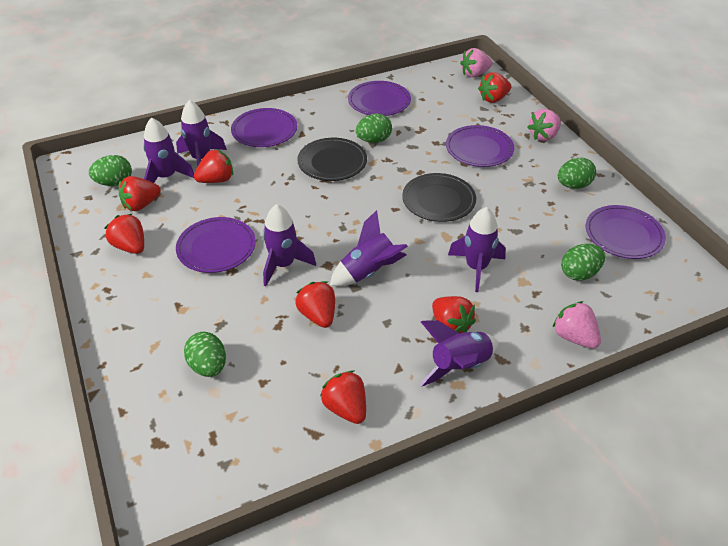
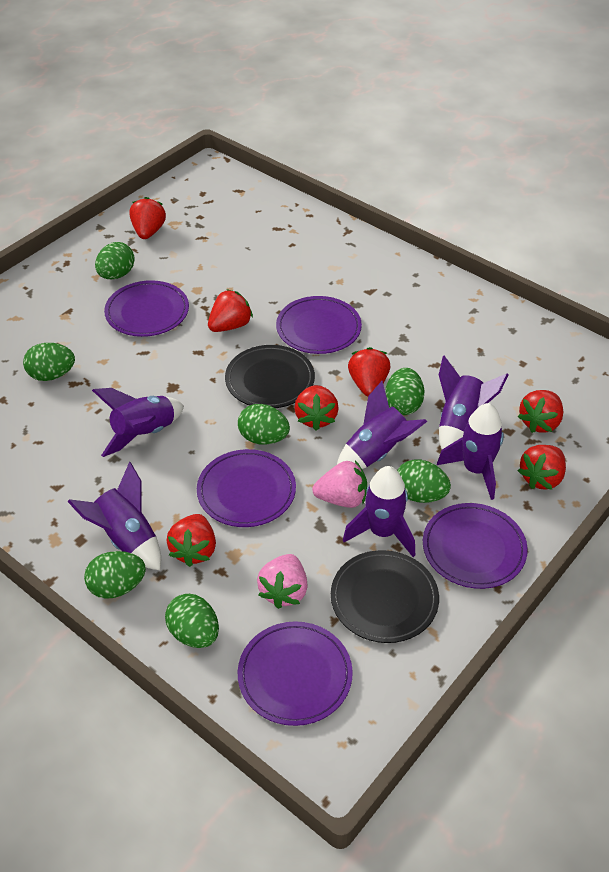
green egg: 5 -> 7
pink strawberry: 3 -> 2

